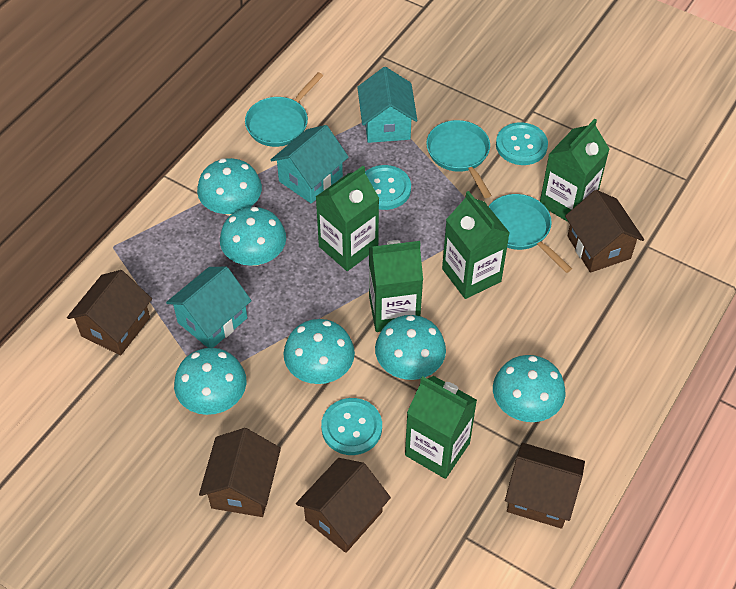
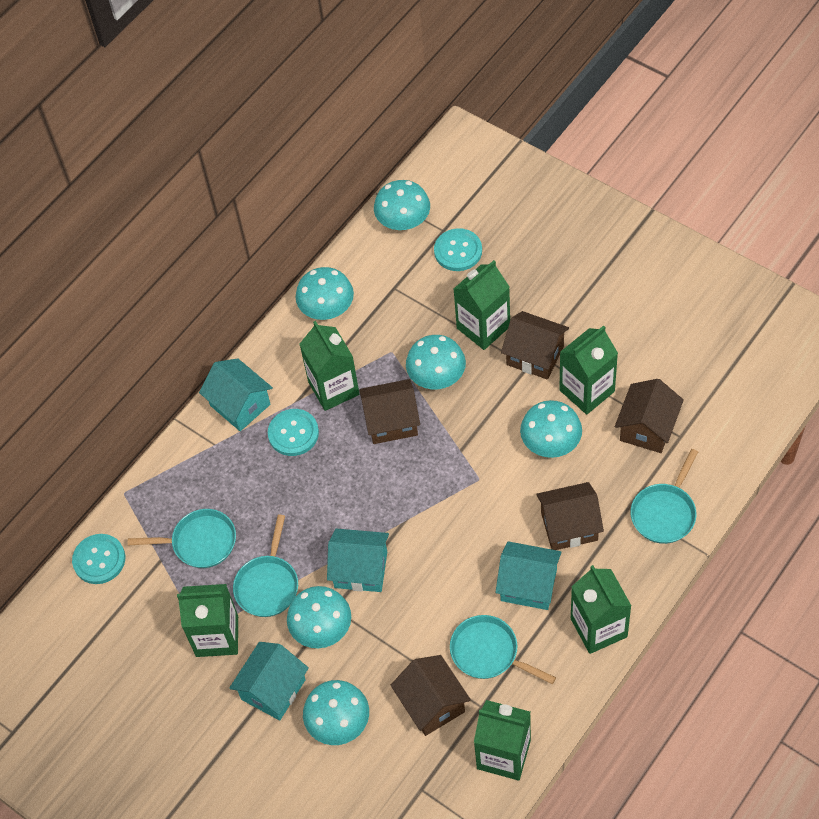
green carton: 5 -> 6
turquoise house: 3 -> 4
turquoise pan: 3 -> 4

